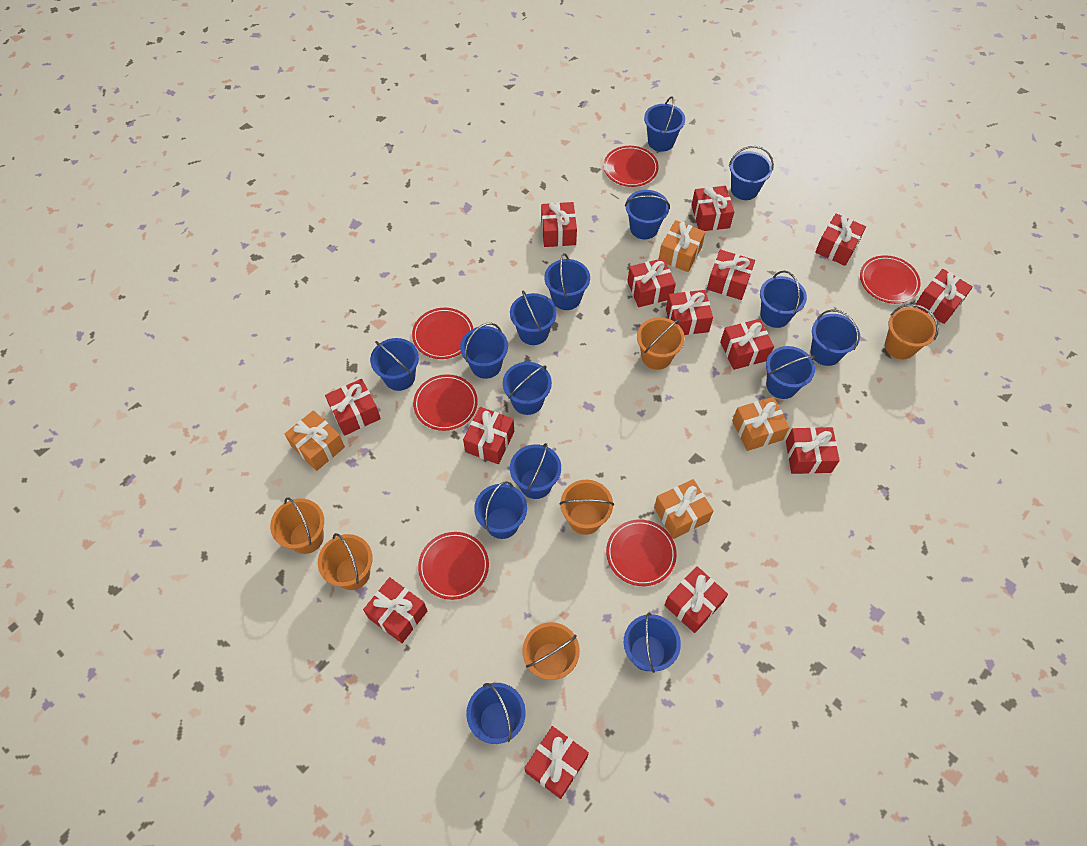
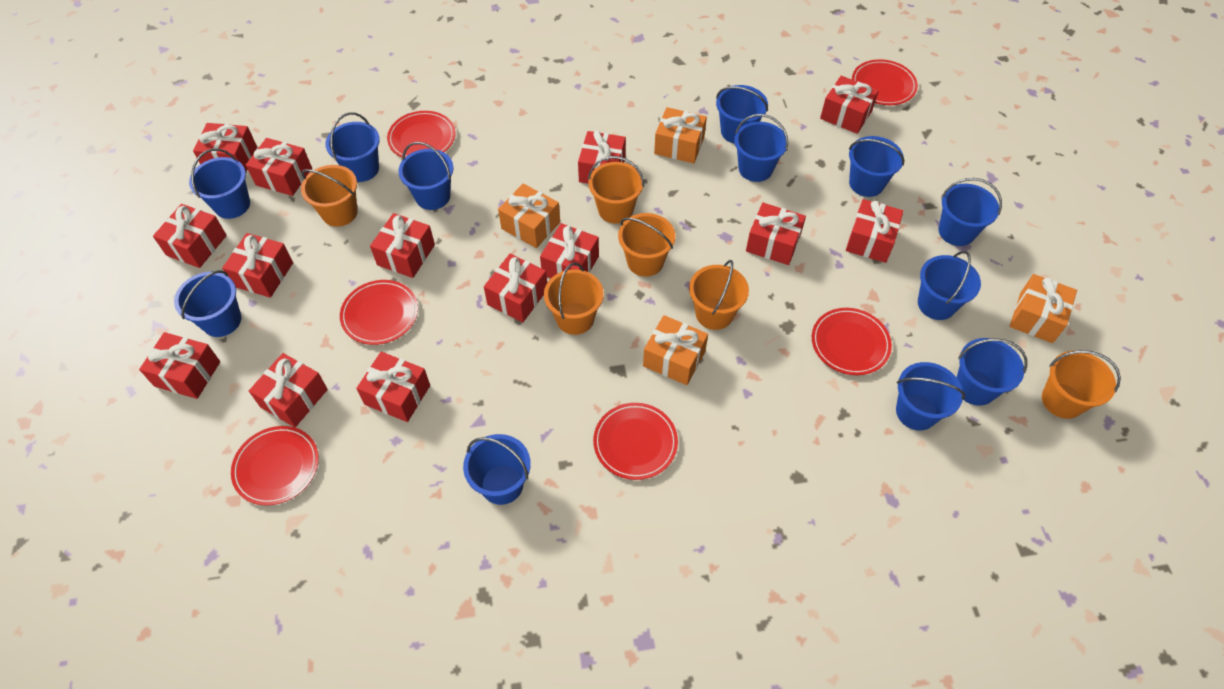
blue bucket: 15 -> 12

